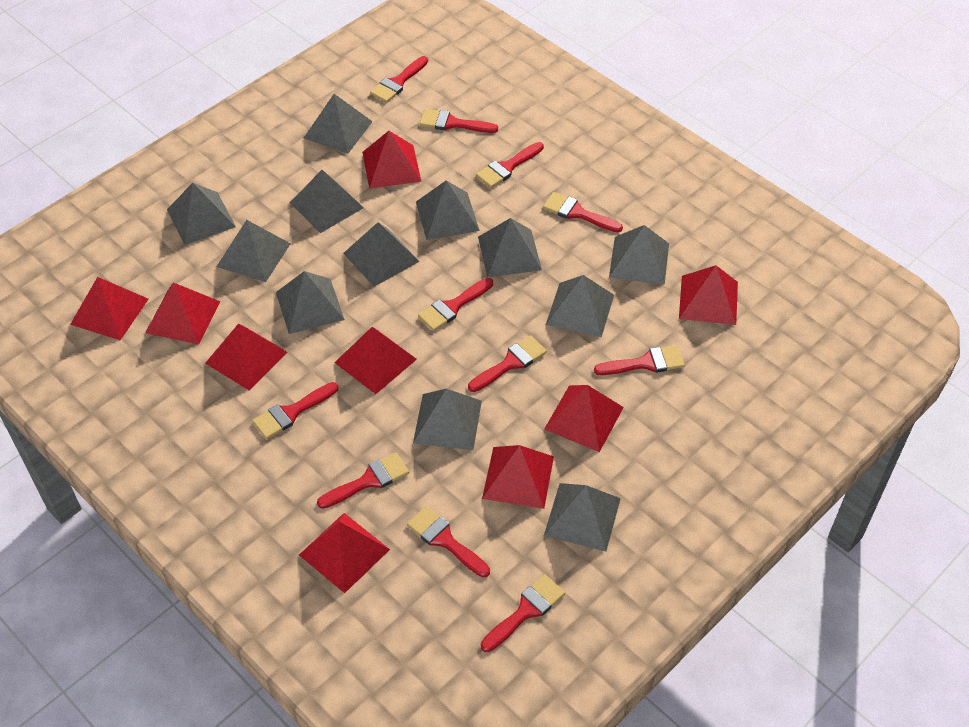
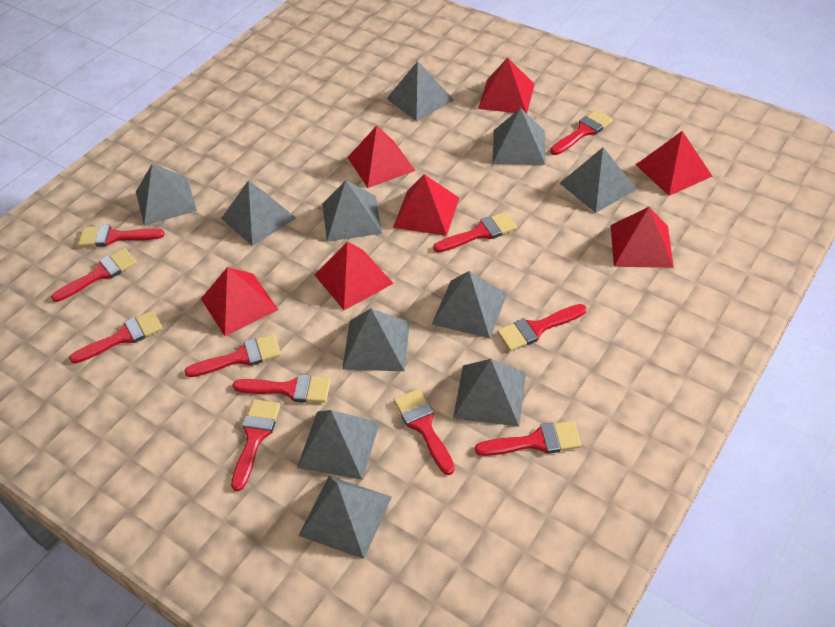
grey pyramid: 12 -> 11
red pyramid: 9 -> 7

